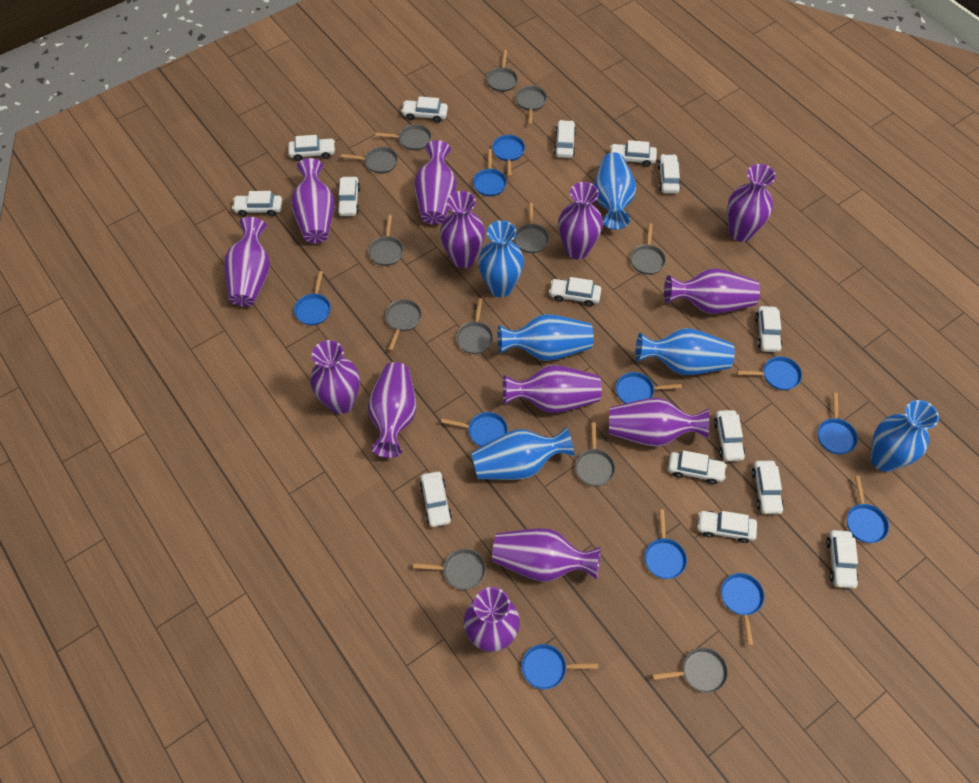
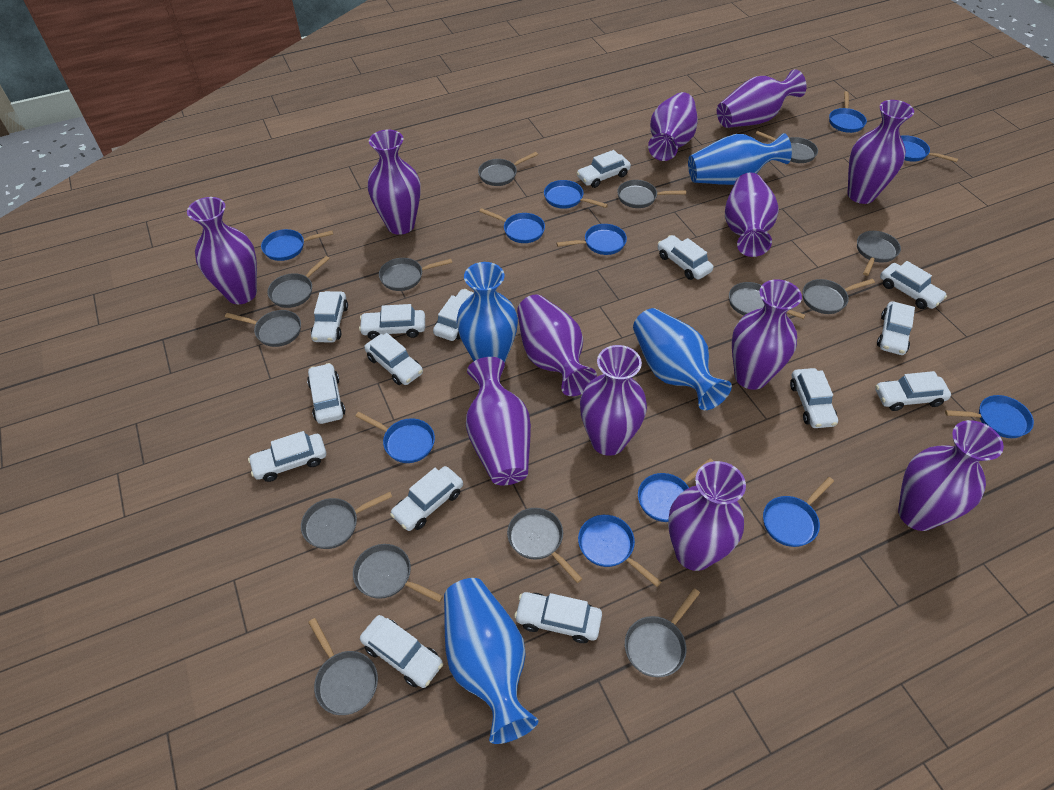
blue vase: 6 -> 4
grey pan: 12 -> 14
purple vase: 13 -> 12

